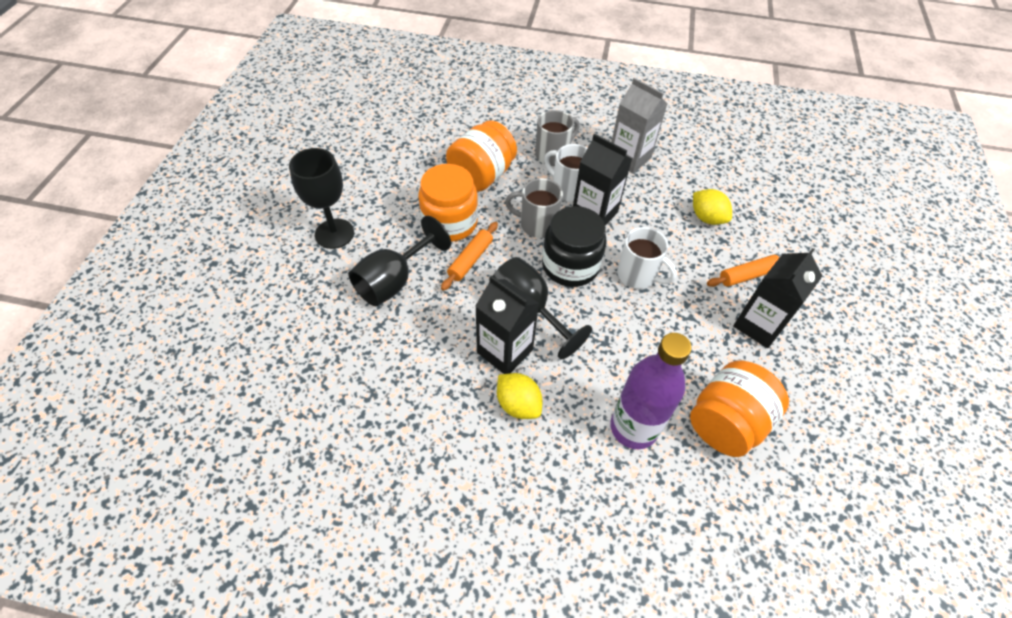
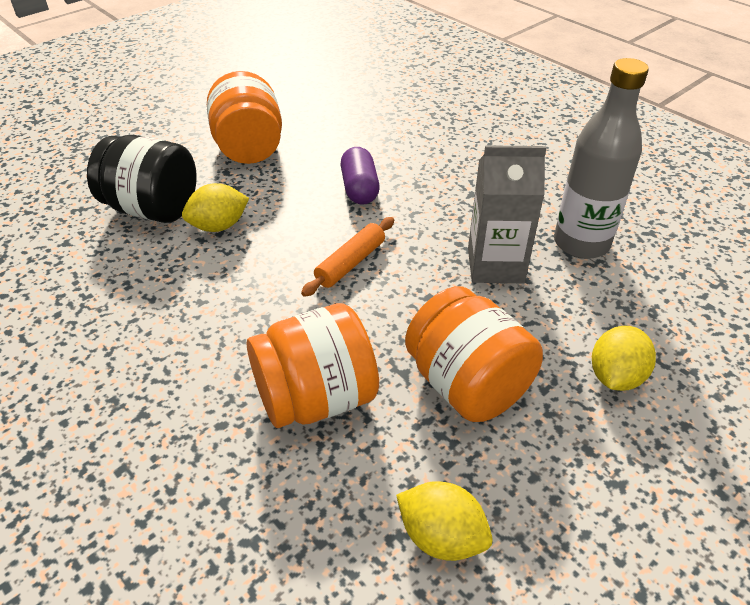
black carton: 3 -> 0
black goblet: 3 -> 0
grey bottle: 0 -> 1
grey mug: 2 -> 0
orange rolling pin: 2 -> 1
purple bottle: 1 -> 0
purple capsule: 0 -> 1
white mug: 2 -> 0
yellow lemon: 2 -> 3

